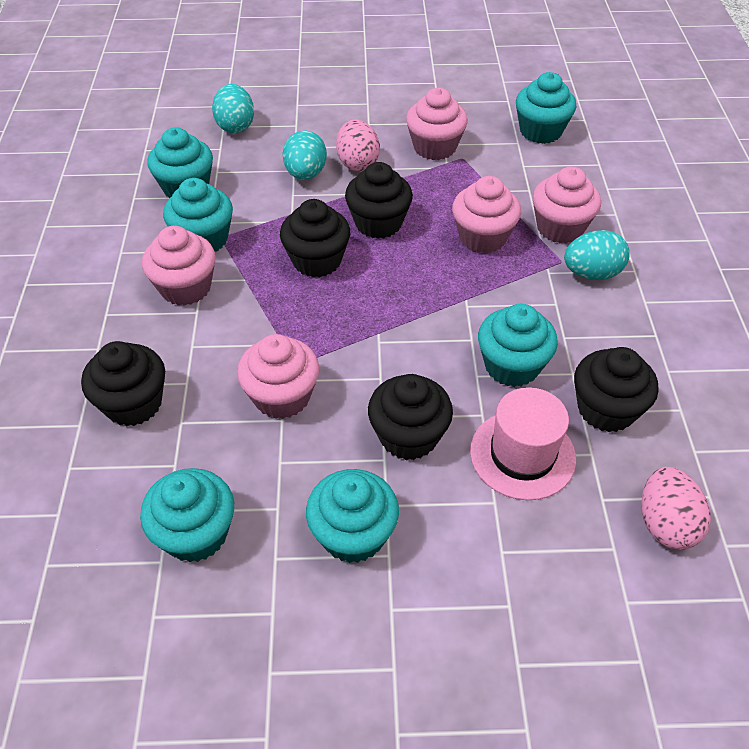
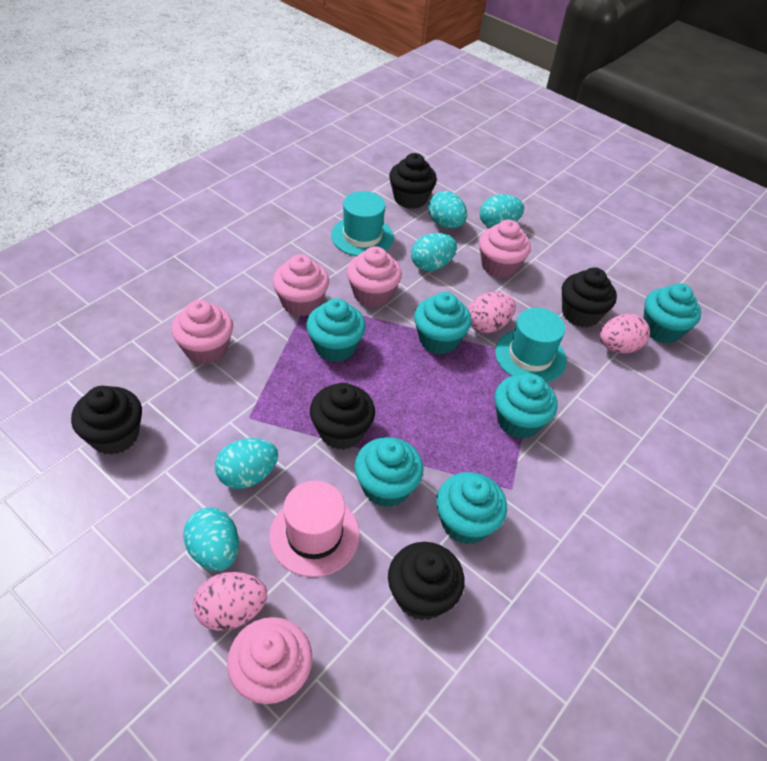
pink egg: 2 -> 3
turquoise egg: 3 -> 5
turquoise hat: 0 -> 2

